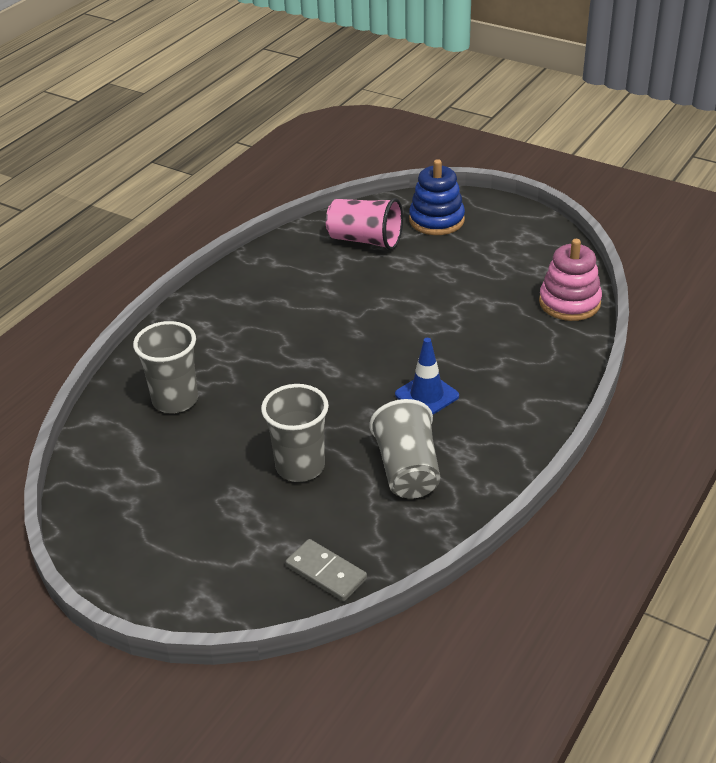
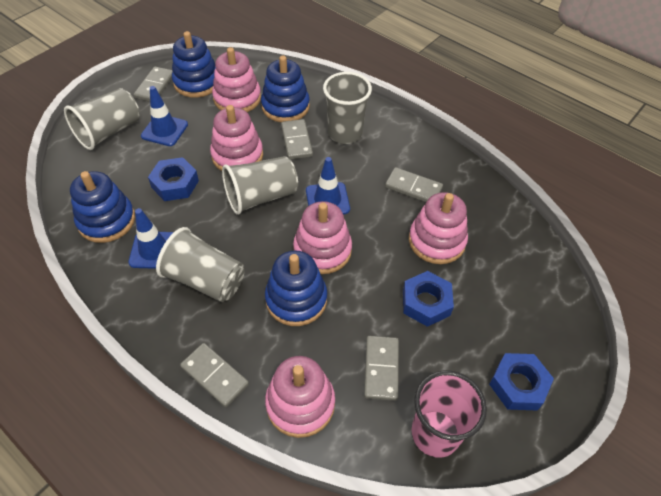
blue nut: 0 -> 3
blue stacking toy: 1 -> 4
blue traffic cone: 1 -> 3
grey cup: 3 -> 4
grey domino: 1 -> 5
pink stacking toy: 1 -> 5

